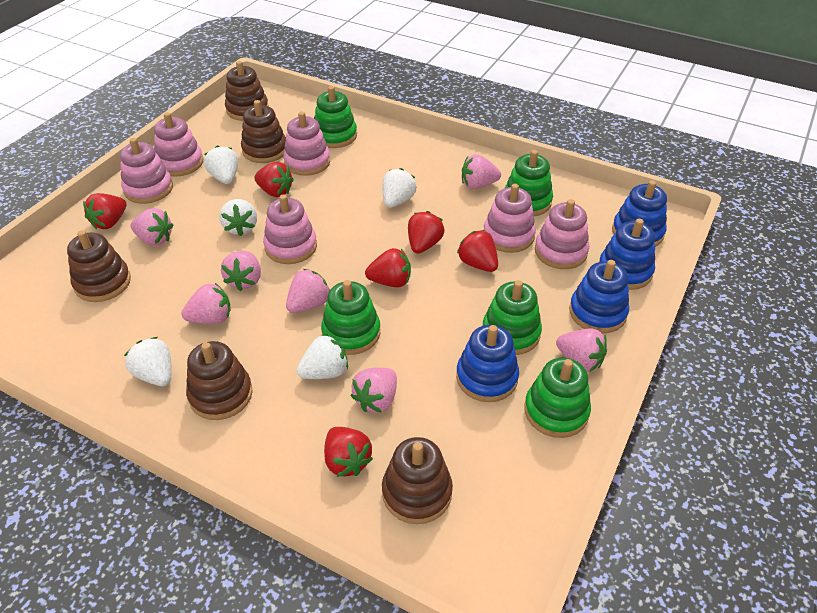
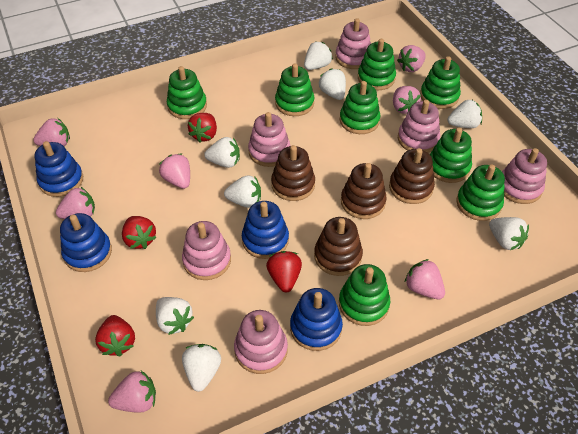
brown stacking toy: 5 -> 4
green stacking toy: 5 -> 8
red strawberry: 6 -> 4
white strawberry: 5 -> 8

